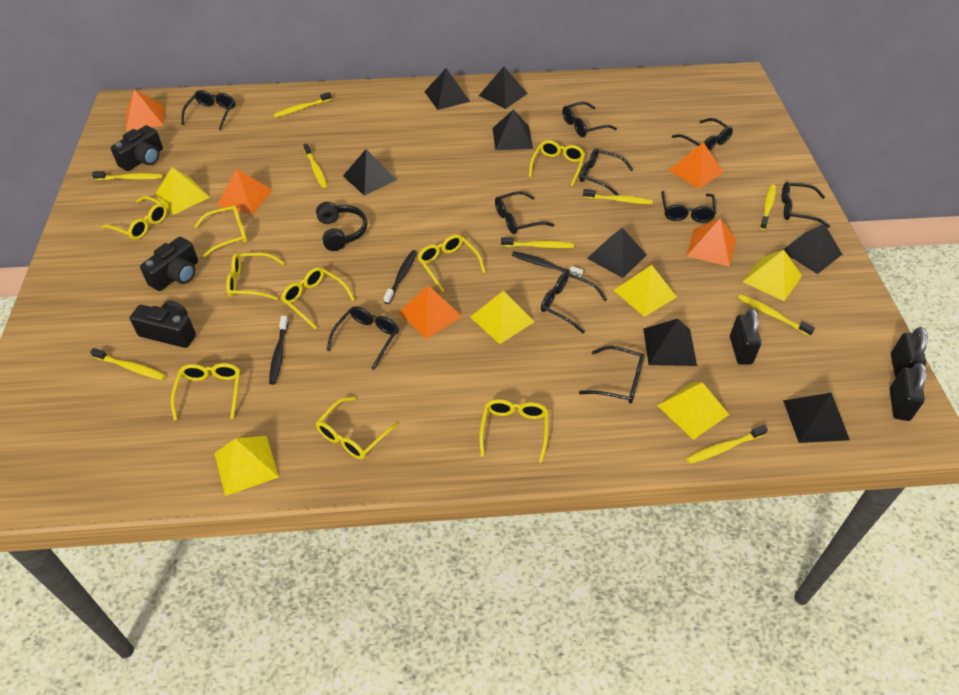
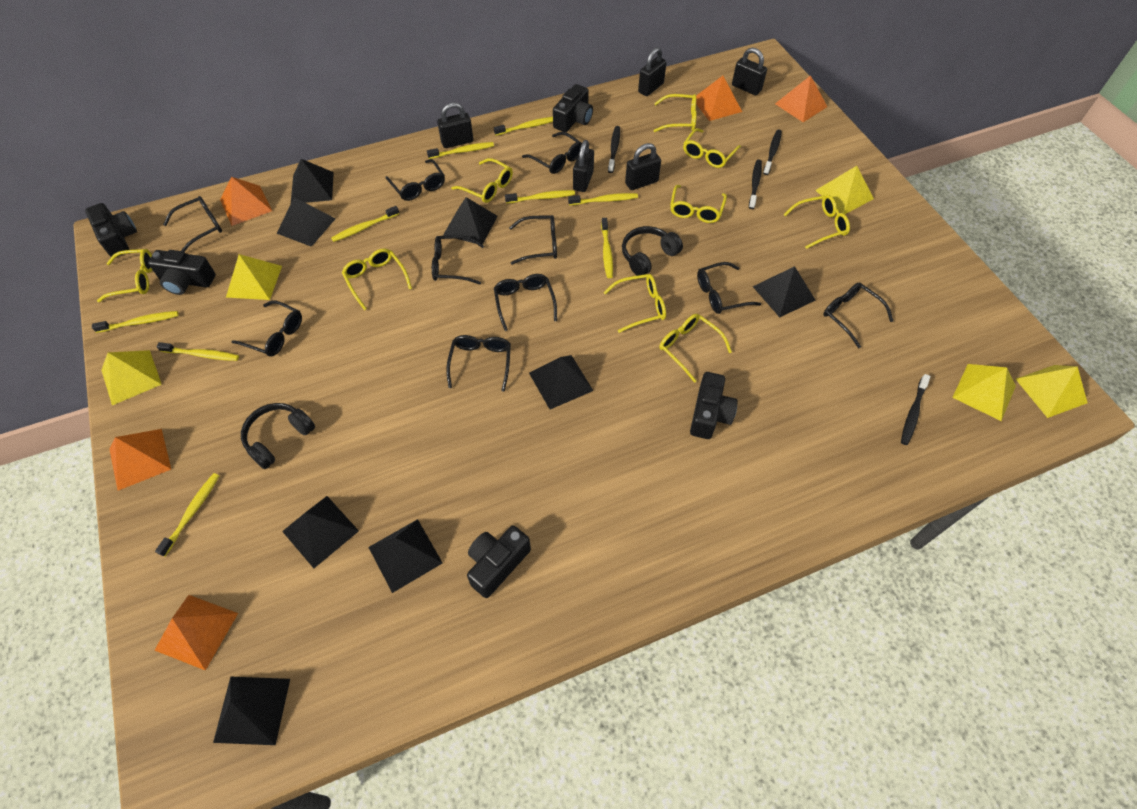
black camera: 3 -> 5
black headphones: 1 -> 2
black padlock: 3 -> 5
black toothbrush: 3 -> 4
yellow pyramid: 6 -> 5

